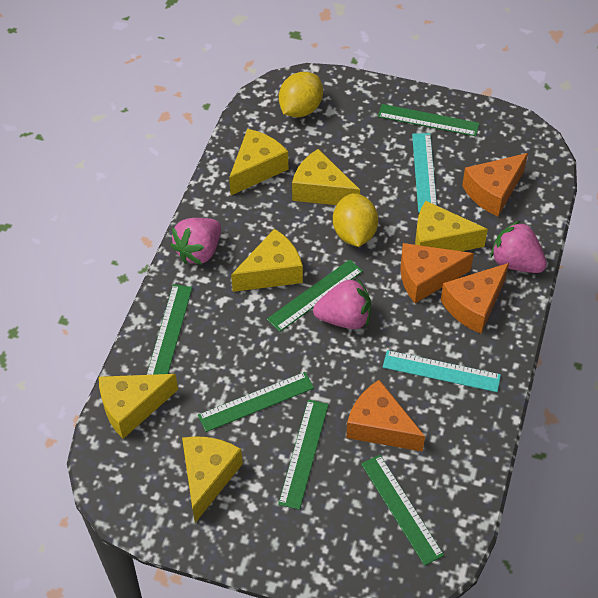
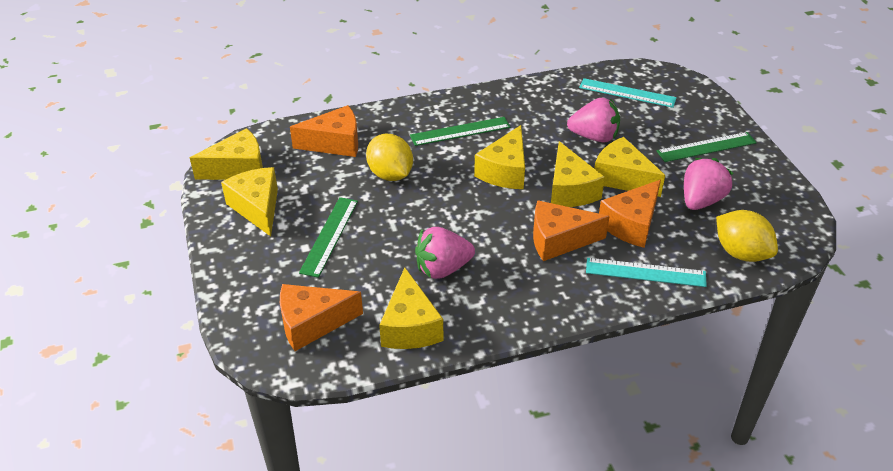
green ruler: 6 -> 3

